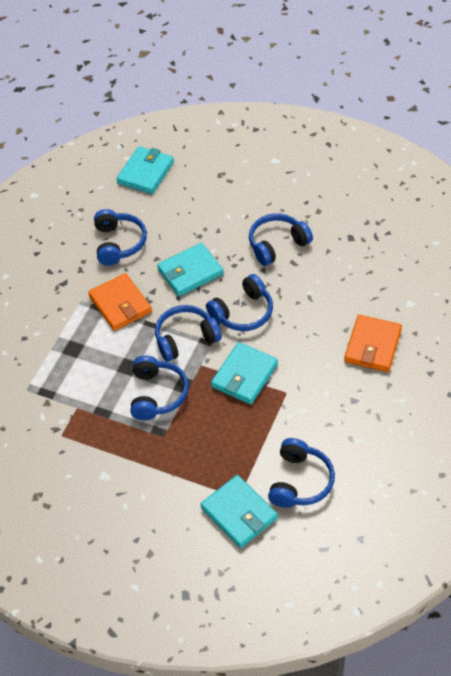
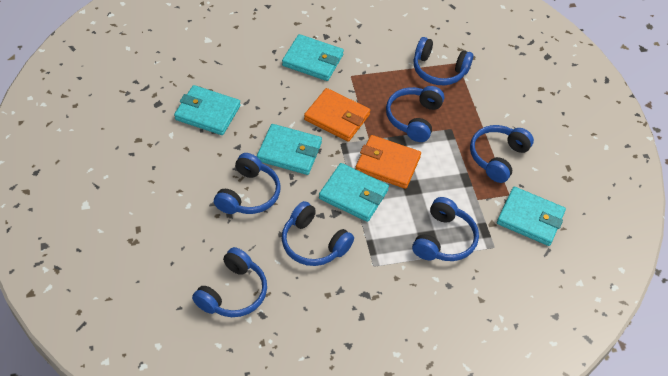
blue headphones: 6 -> 7
turquoise wallet: 4 -> 5

